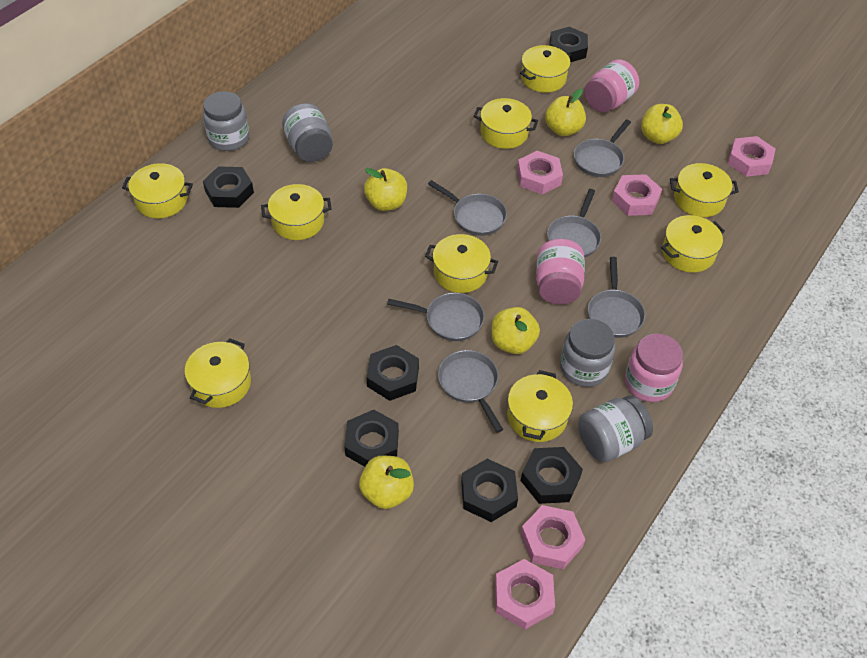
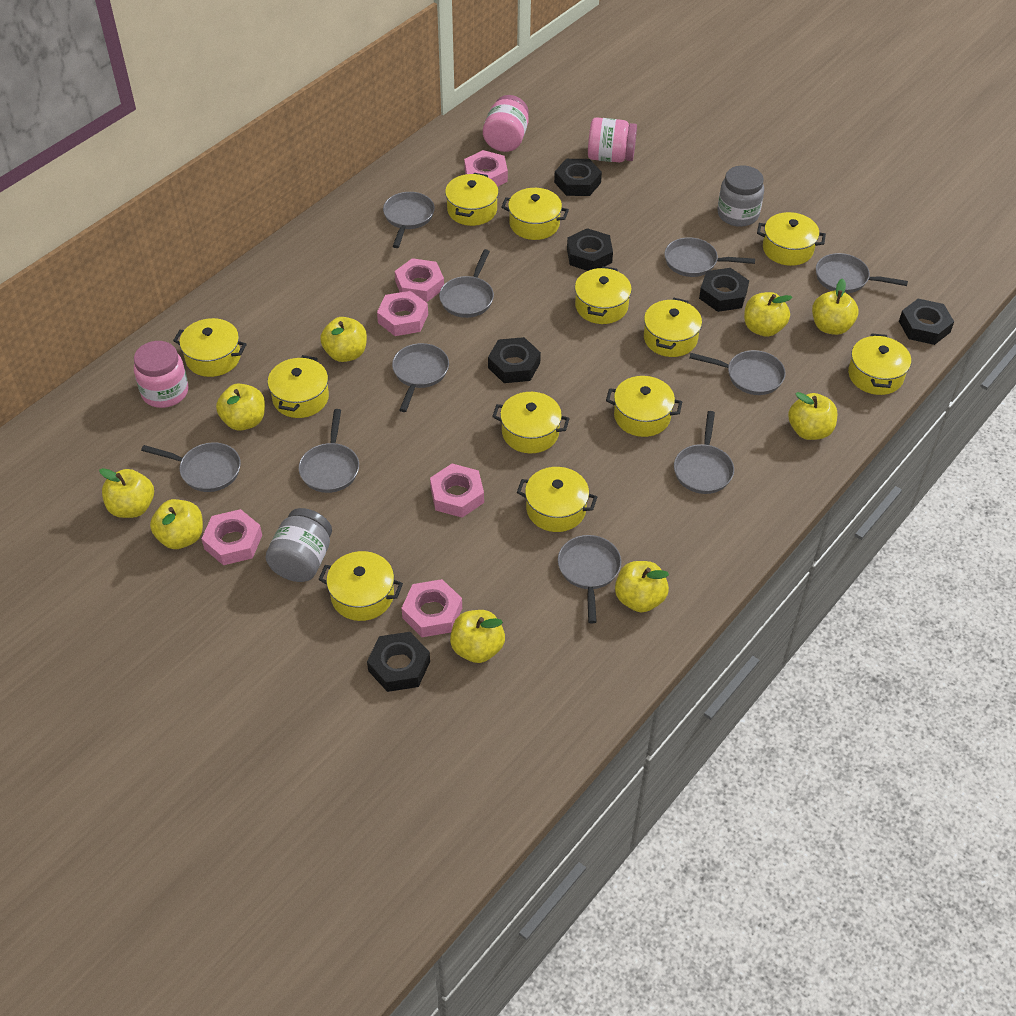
grey jar: 4 -> 2
grey pan: 6 -> 10
pink nut: 5 -> 6
yellow apple: 5 -> 9
yellow pot: 9 -> 12

